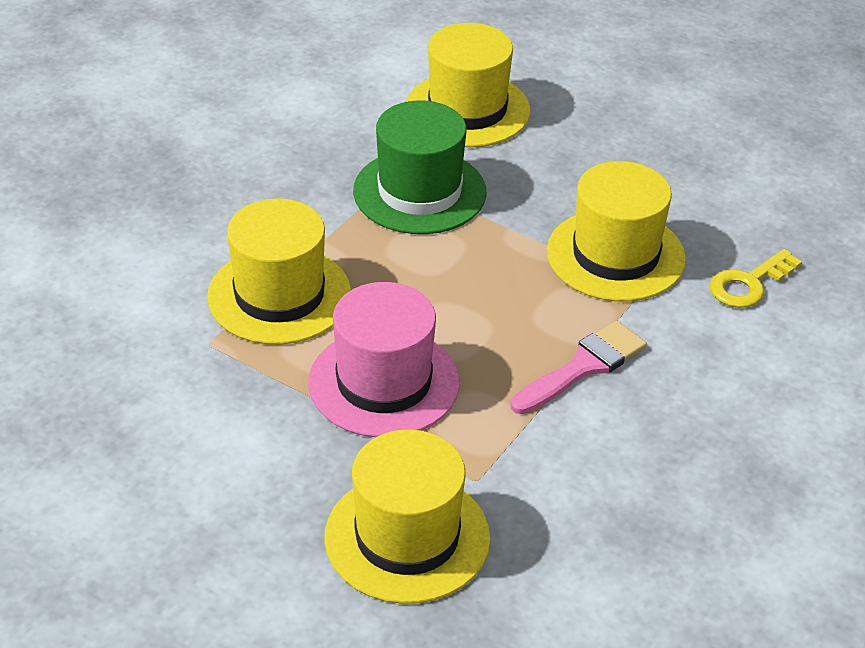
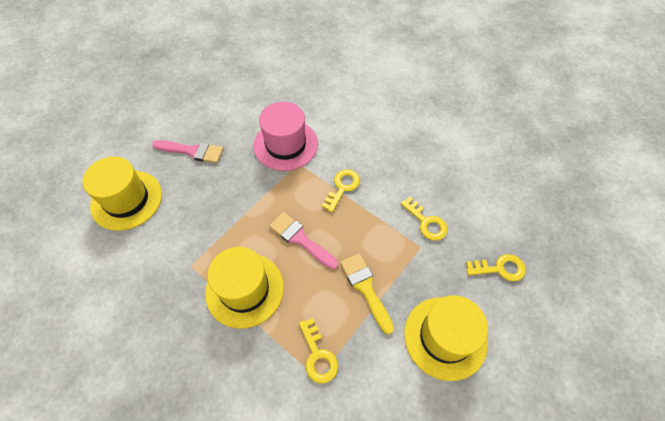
green hat: 1 -> 0
pink brush: 1 -> 2
yellow brush: 0 -> 1
yellow hat: 4 -> 3
yellow key: 1 -> 4

